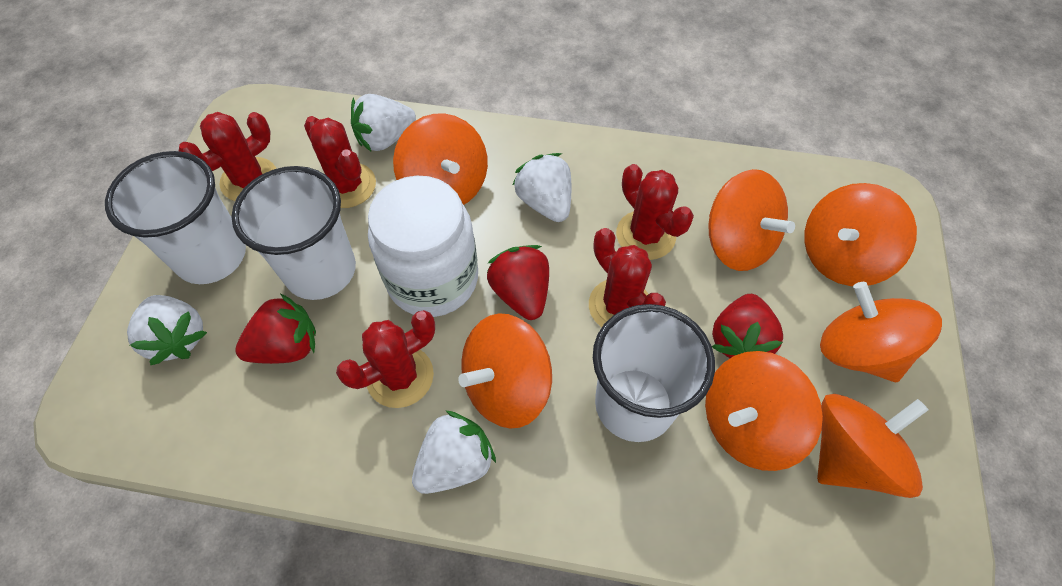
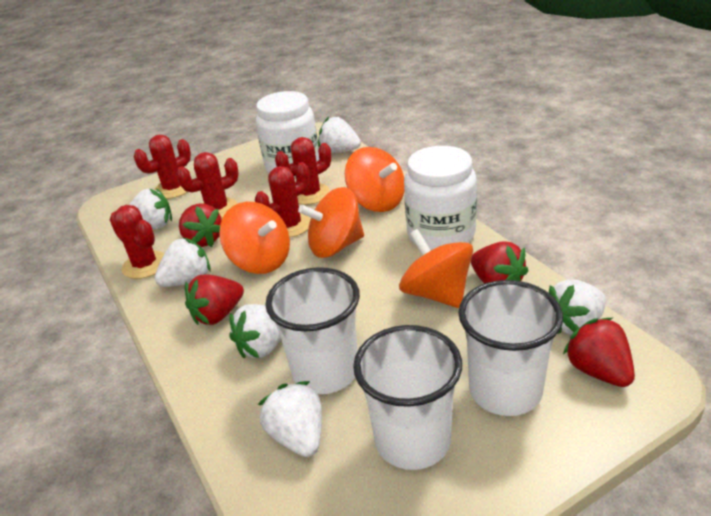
orange spinning top: 7 -> 4
red strawberry: 3 -> 4
white jar: 1 -> 2
white strawberry: 4 -> 6

